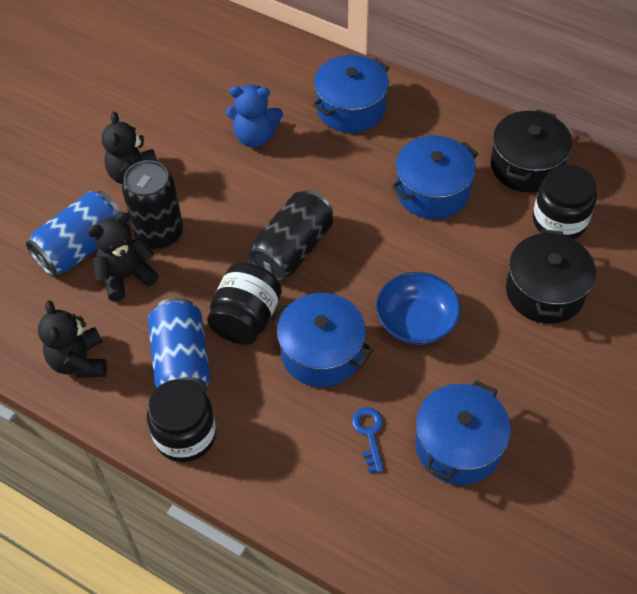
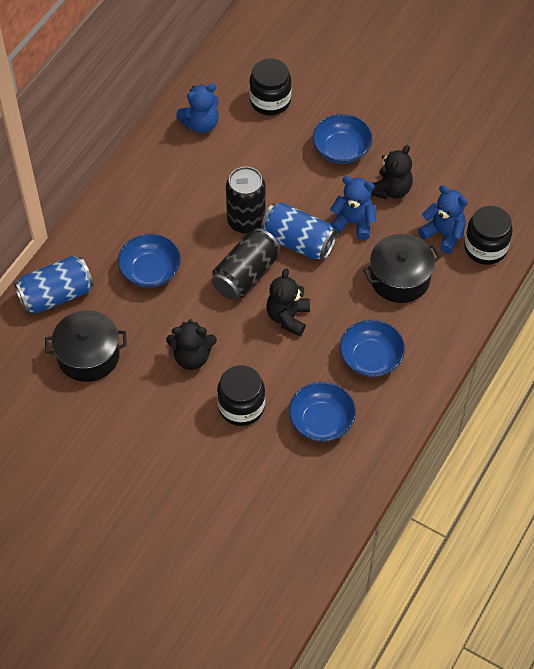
blue bowl: 1 -> 4
blue key: 1 -> 0
blue pot: 4 -> 0
blue teddy bear: 1 -> 3

